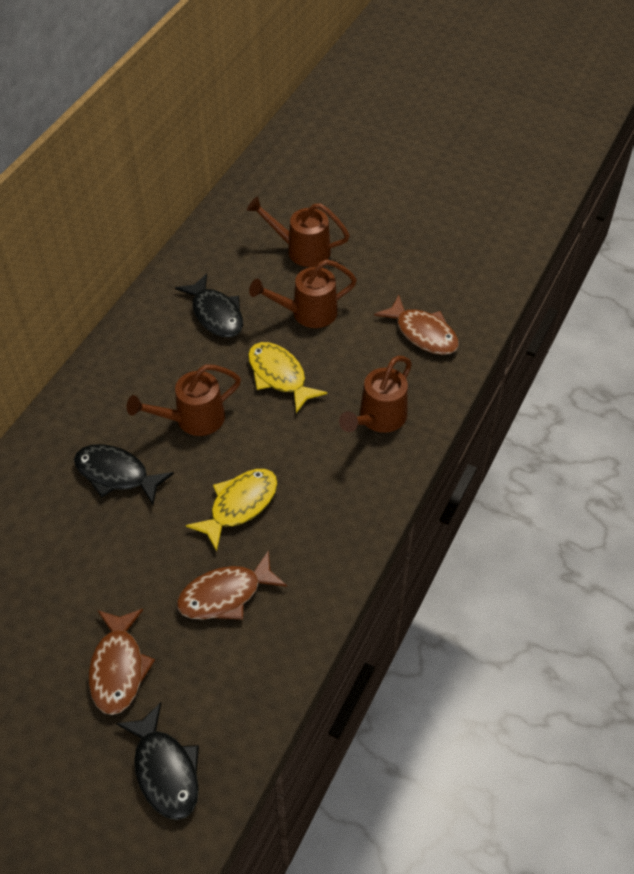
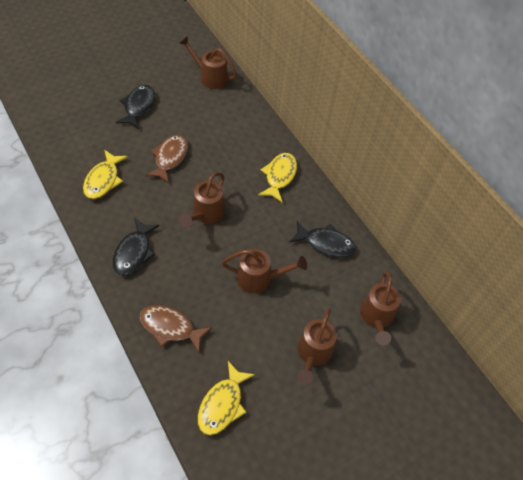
brown fish: 3 -> 2
brown watering can: 4 -> 5
yellow fish: 2 -> 3

